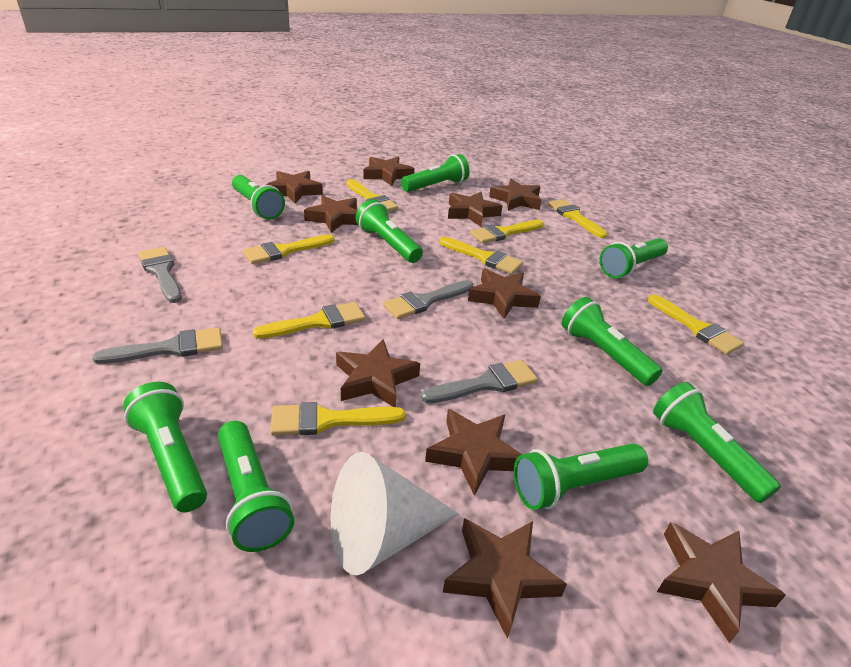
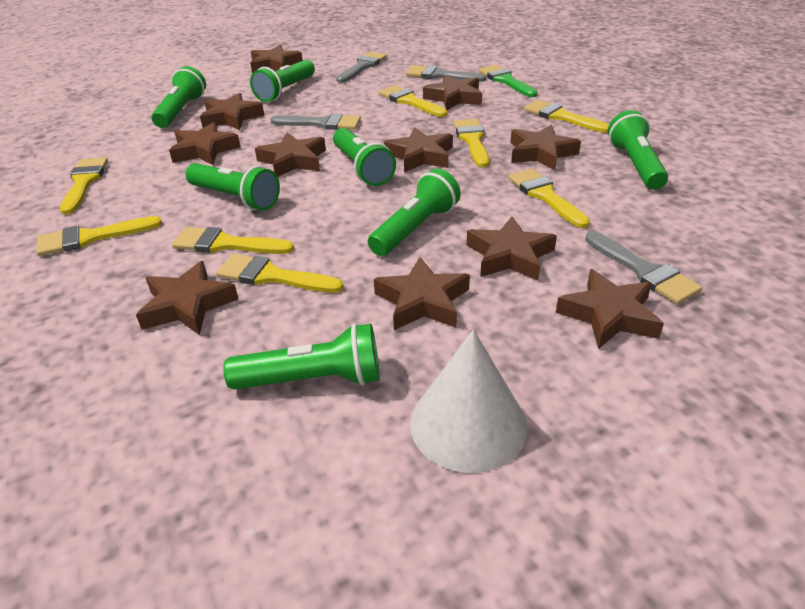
brown star: 10 -> 11
green brush: 0 -> 1
green flashlight: 9 -> 7

